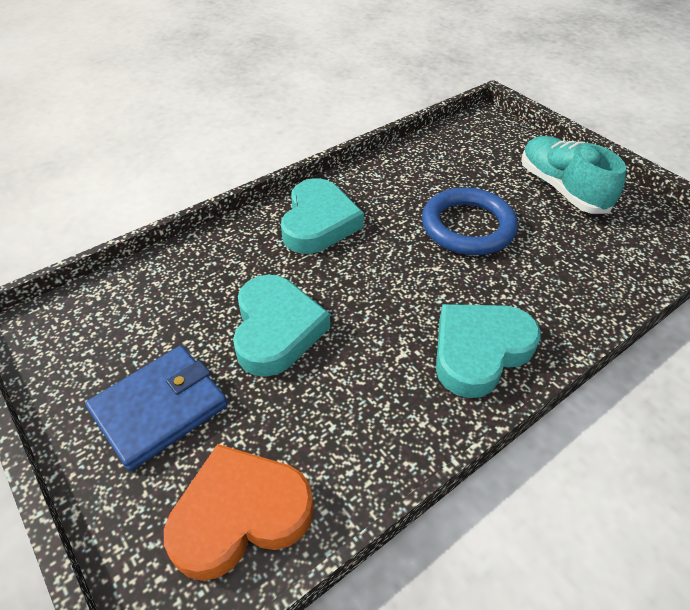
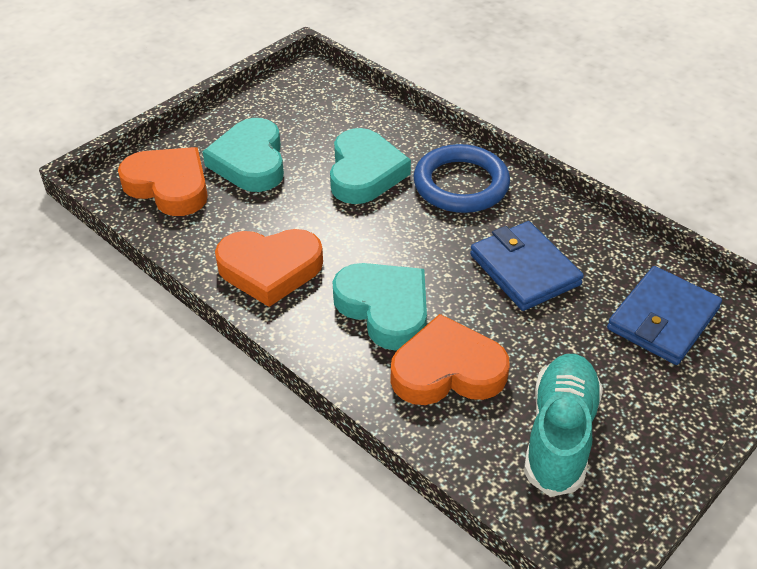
blue wallet: 1 -> 2
orange heart: 1 -> 3

